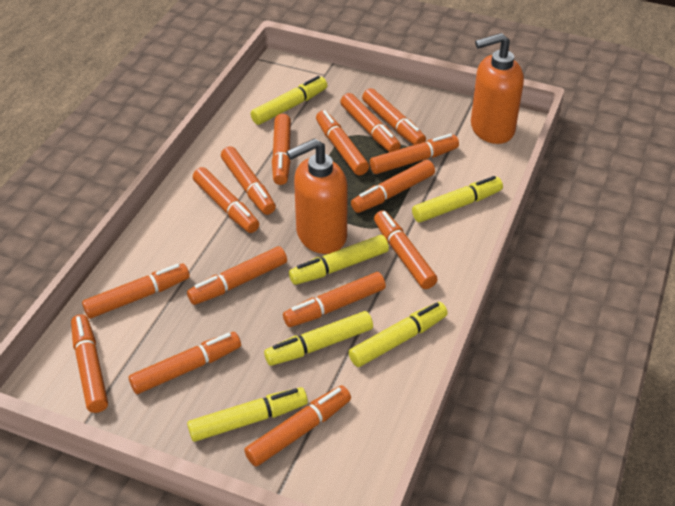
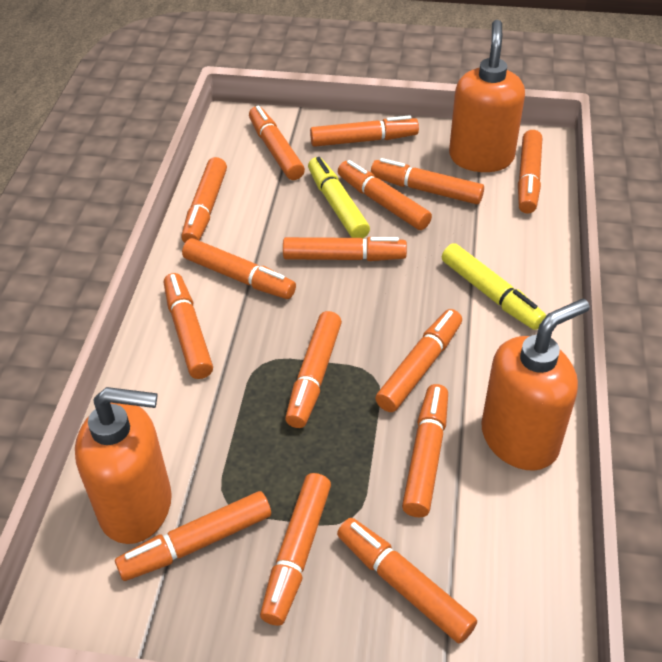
orange soap dispenser: 2 -> 3
yellow marker: 6 -> 2

